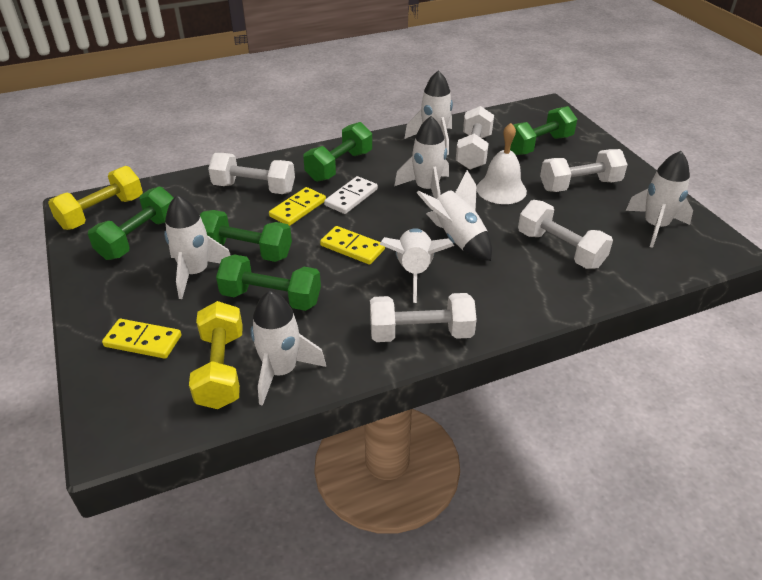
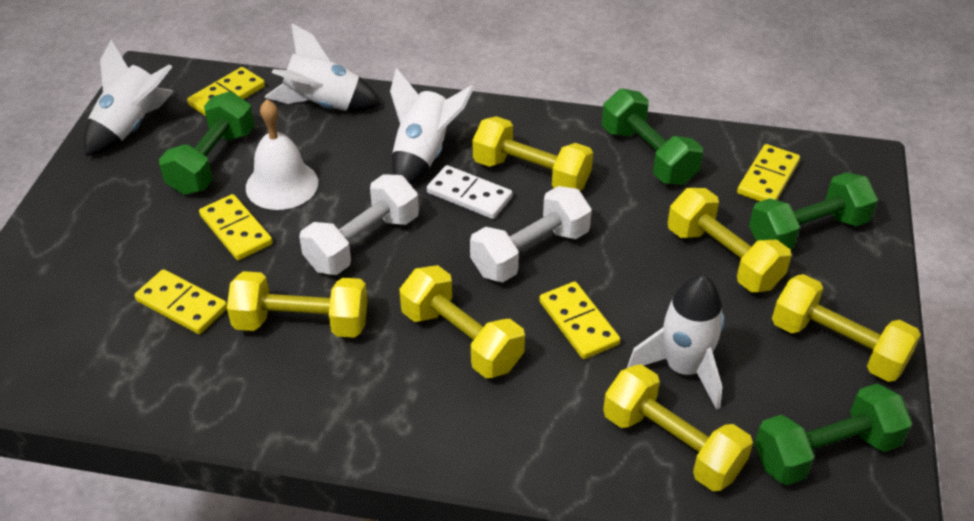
green dumbbell: 5 -> 4
white dumbbell: 5 -> 2
white rocket: 7 -> 4
yellow domino: 3 -> 5
yellow dumbbell: 2 -> 6

